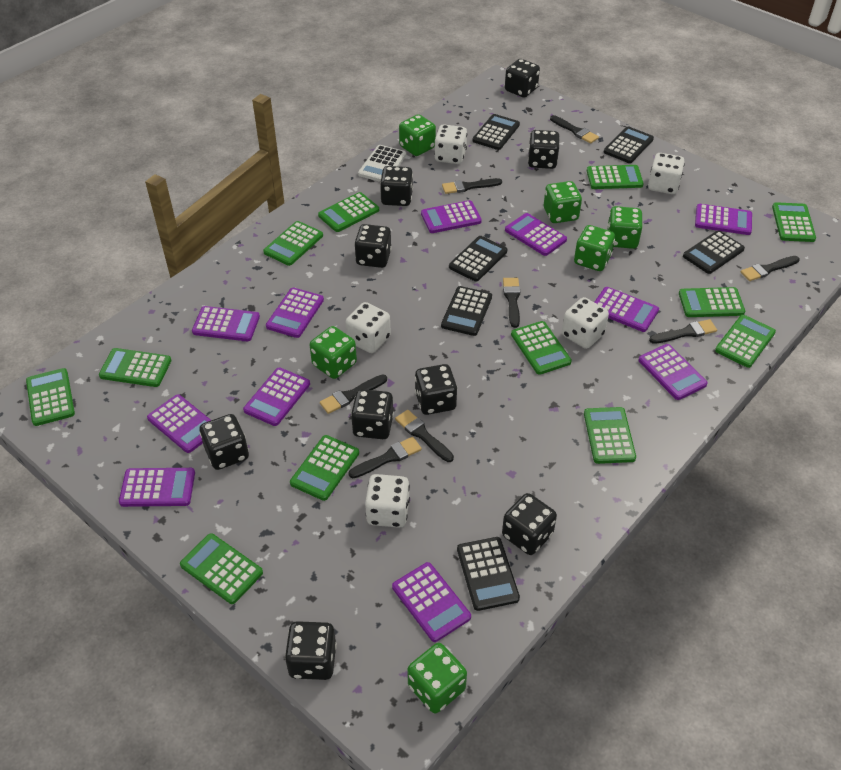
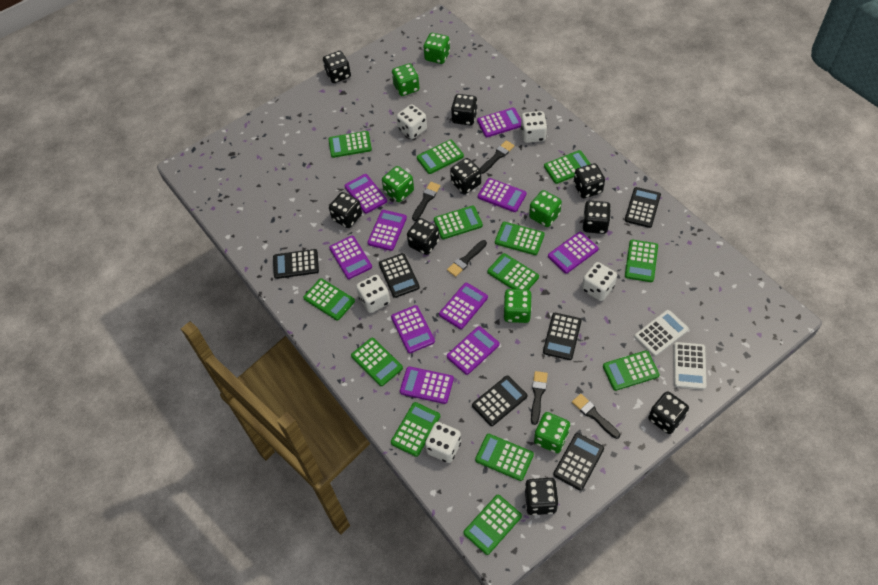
black brush: 8 -> 5
green calculator: 12 -> 13
purple calculator: 11 -> 10
white calculator: 1 -> 2

